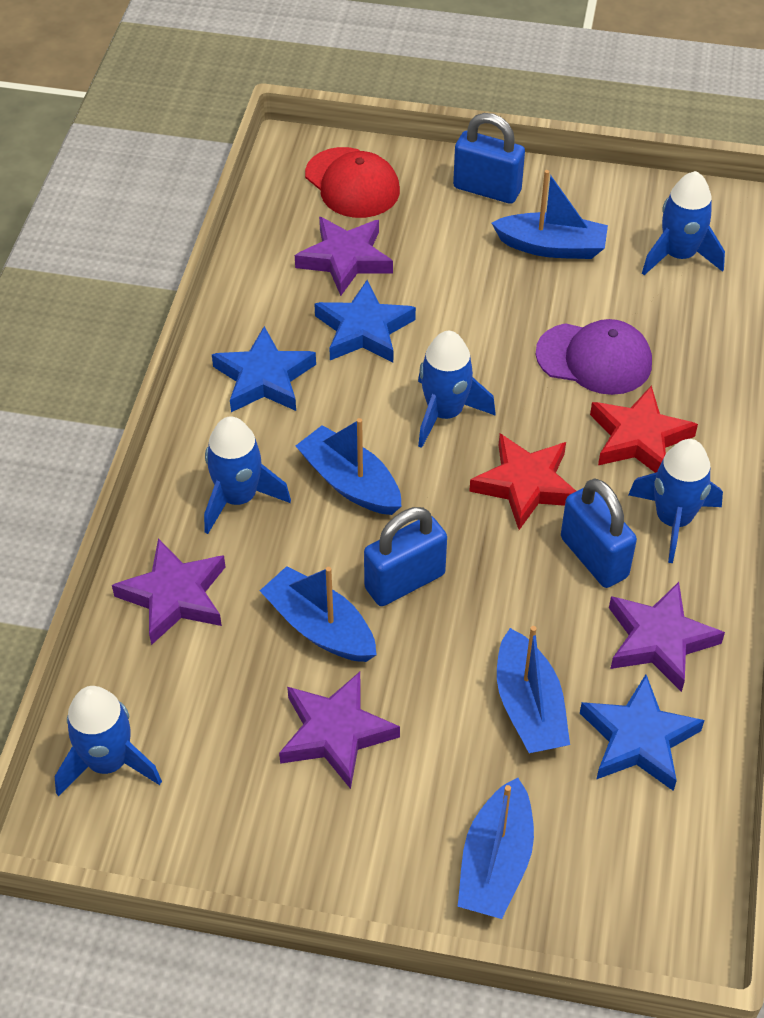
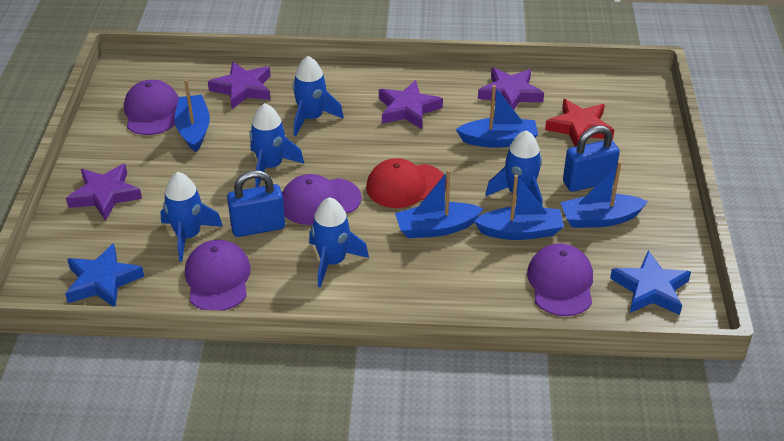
blue padlock: 3 -> 2
blue star: 3 -> 2
purple cap: 1 -> 4
red star: 2 -> 1

